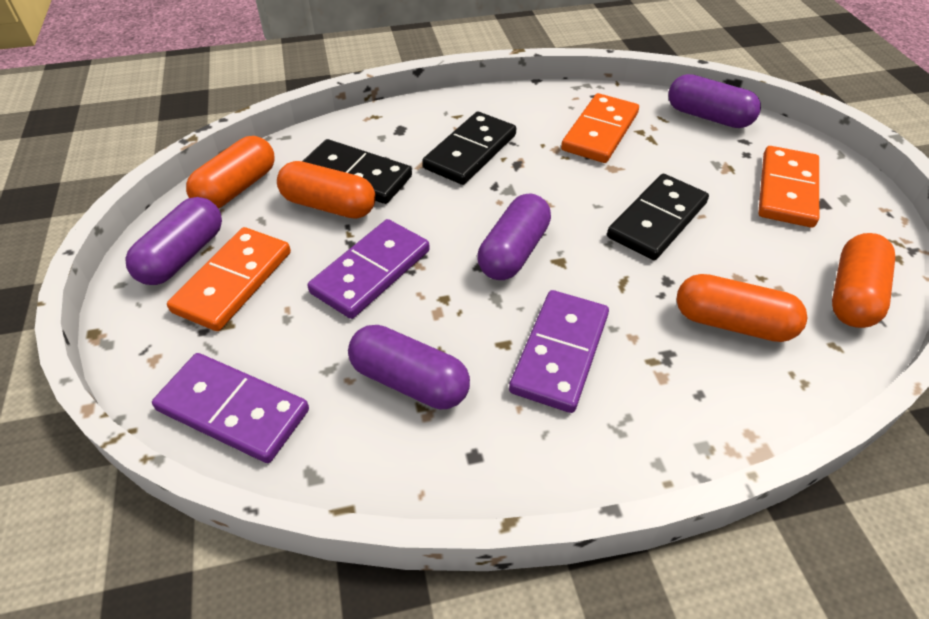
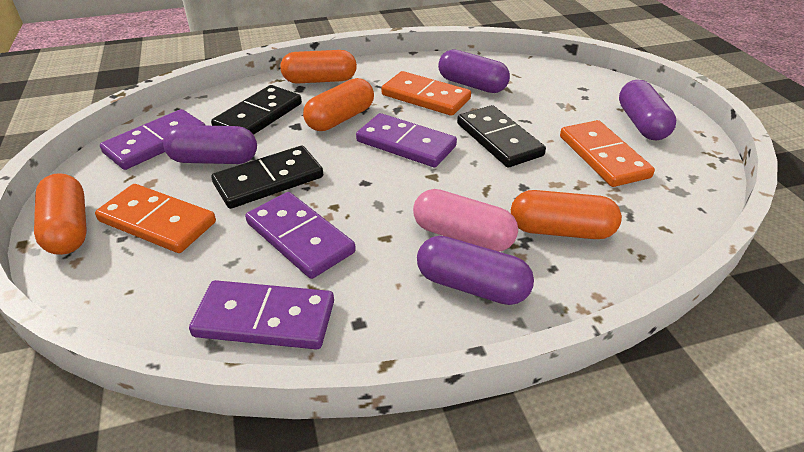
pink capsule: 0 -> 1
purple domino: 3 -> 4

